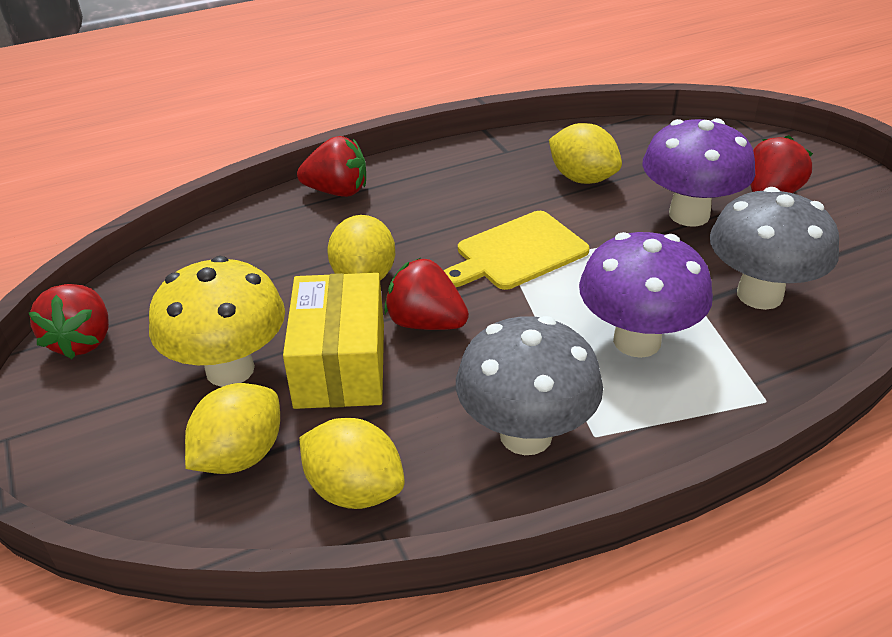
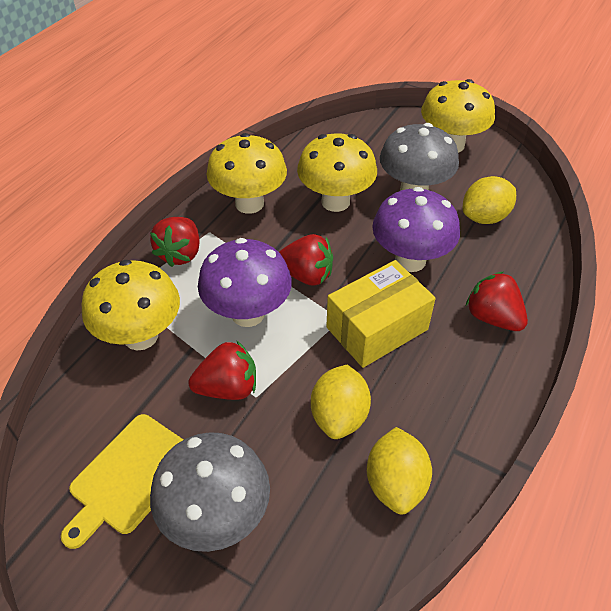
yellow lemon: 4 -> 3
yellow mushroom: 1 -> 4

